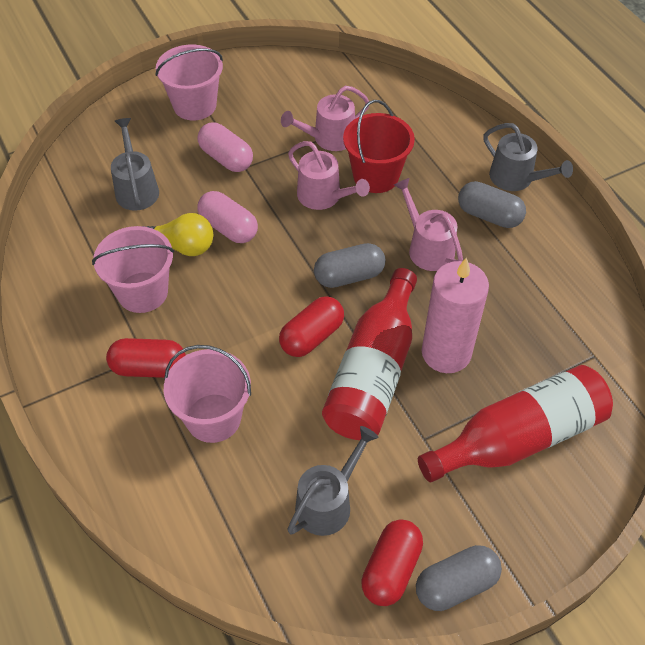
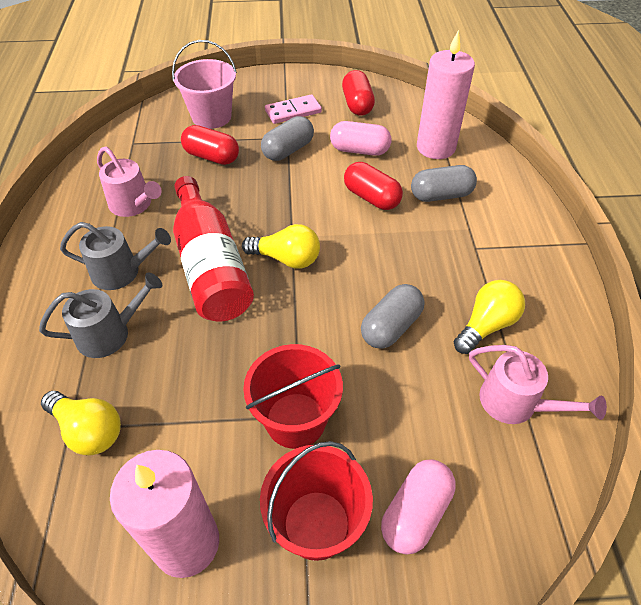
grey watering can: 3 -> 2
pink bucket: 3 -> 1
pink candle: 1 -> 2
pink domino: 0 -> 1
pink watering can: 3 -> 2
red bottle: 2 -> 1
red bucket: 1 -> 2
yellow light bulb: 1 -> 3

